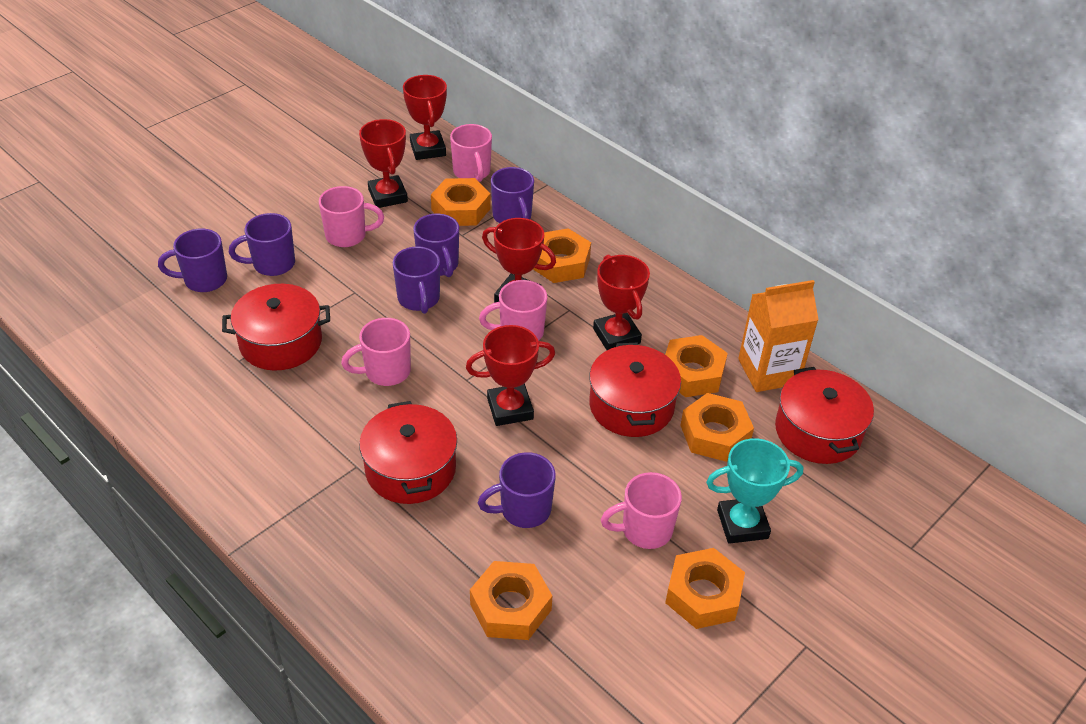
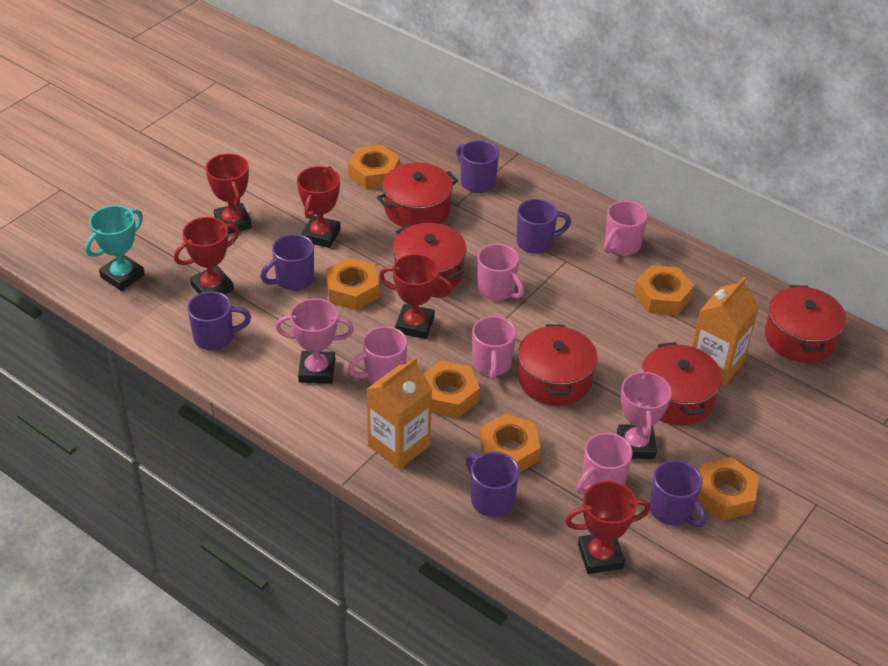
orange carton: 1 -> 2
pink trophy: 0 -> 2
red pot: 4 -> 5

